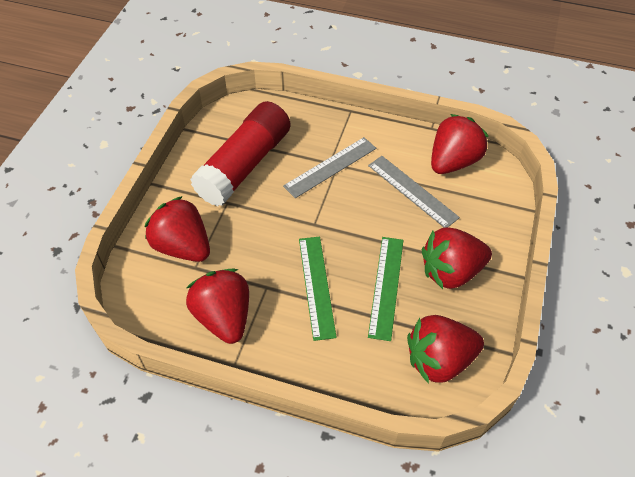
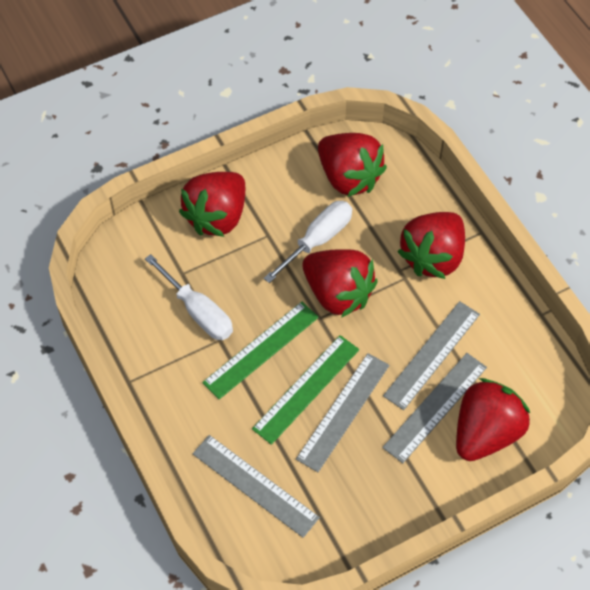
grey ruler: 2 -> 4
red glue stick: 1 -> 0
white screwdriver: 0 -> 2

